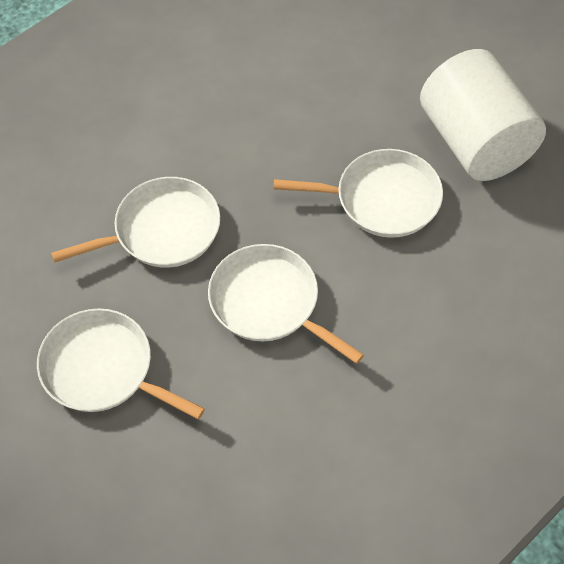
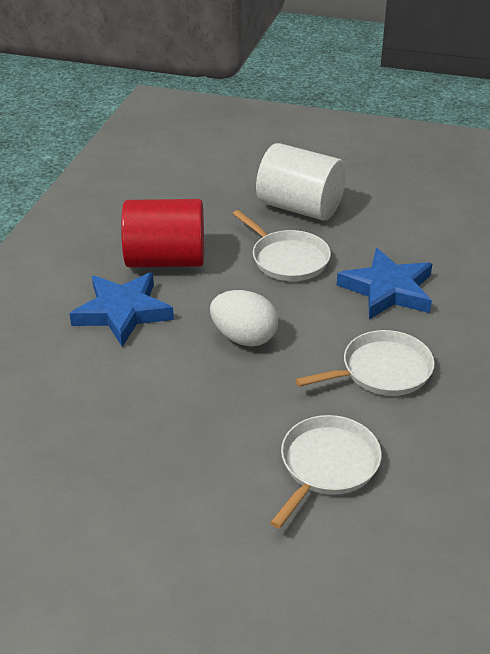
blue star: 0 -> 2
red cylinder: 0 -> 1
white egg: 0 -> 1
white pan: 4 -> 3

